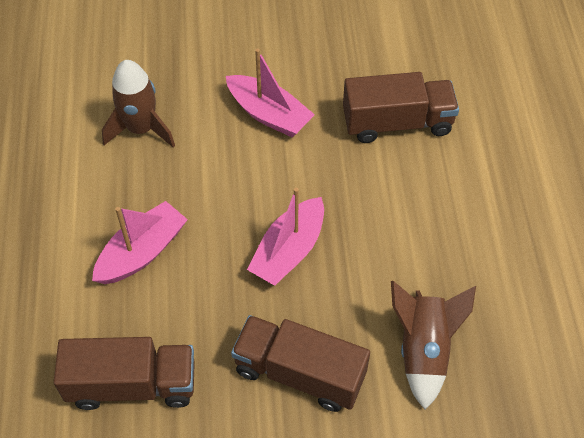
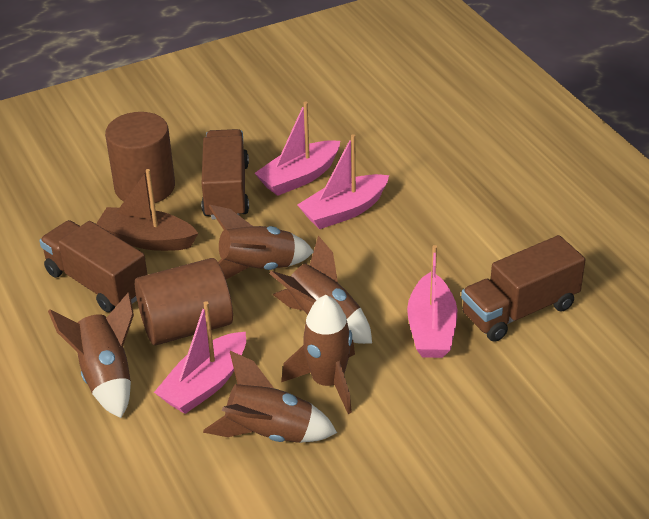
brown boat: 0 -> 1
brown cylinder: 0 -> 2
brown rocket: 2 -> 5
pink boat: 3 -> 4

